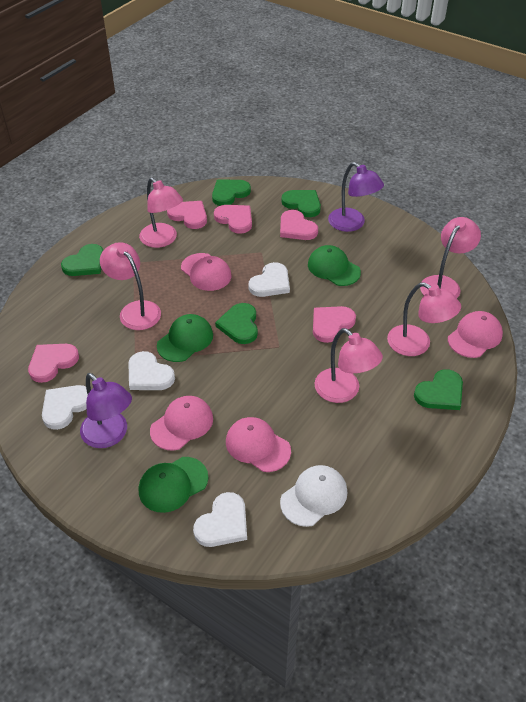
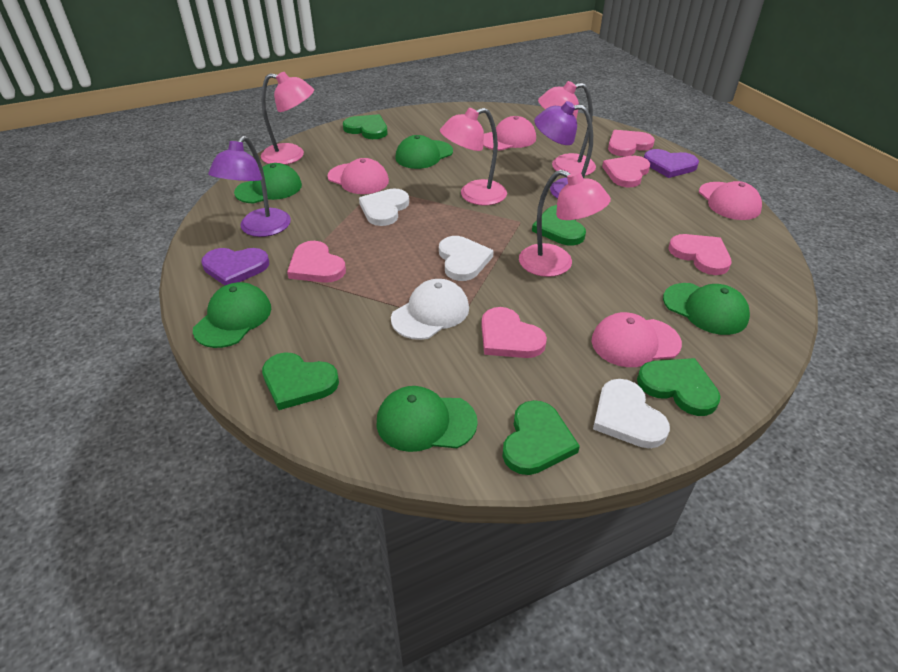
green cap: 3 -> 5
pink lamp: 5 -> 4
purple heart: 0 -> 2
white heart: 4 -> 3

